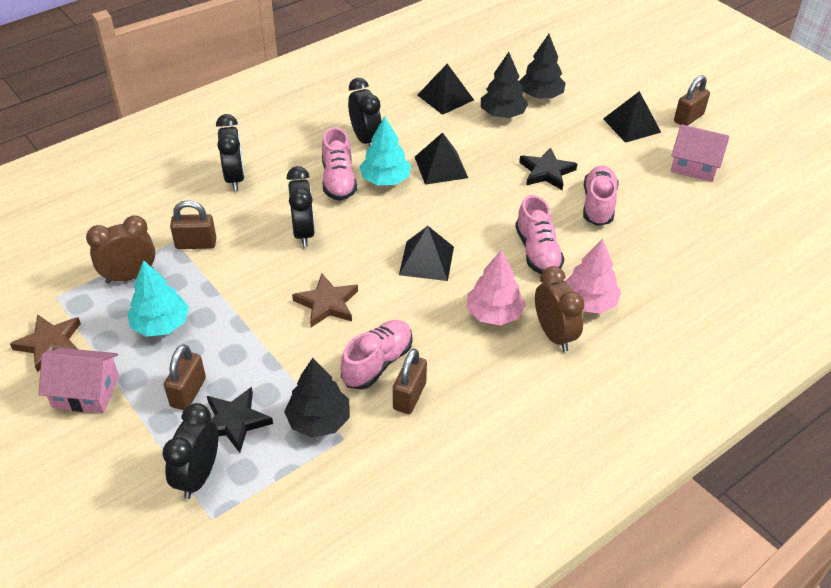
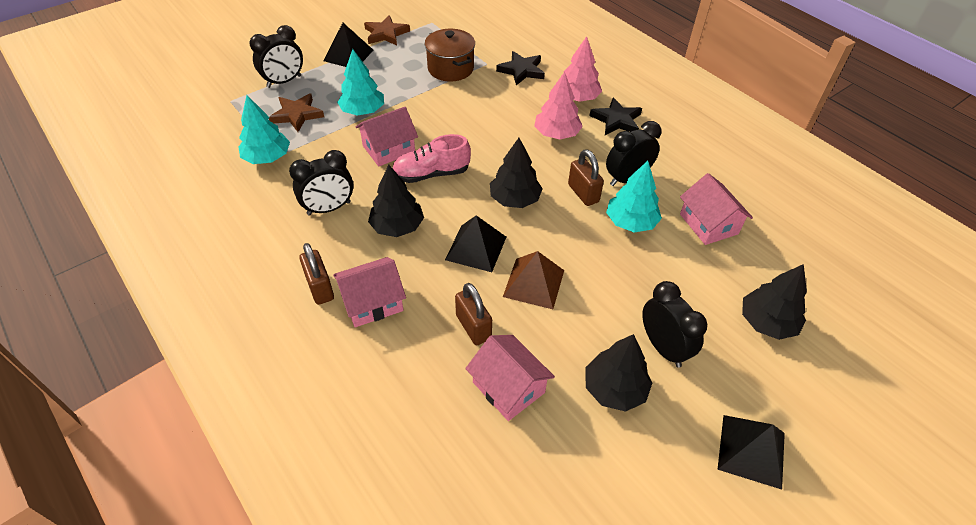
black pyramid: 4 -> 3
black tree: 3 -> 4
brown clock: 2 -> 0
brown padlock: 4 -> 3
brown pot: 0 -> 1
brown pyramid: 0 -> 1
pink house: 2 -> 4
pink shoe: 4 -> 1
turquoise tree: 2 -> 3

